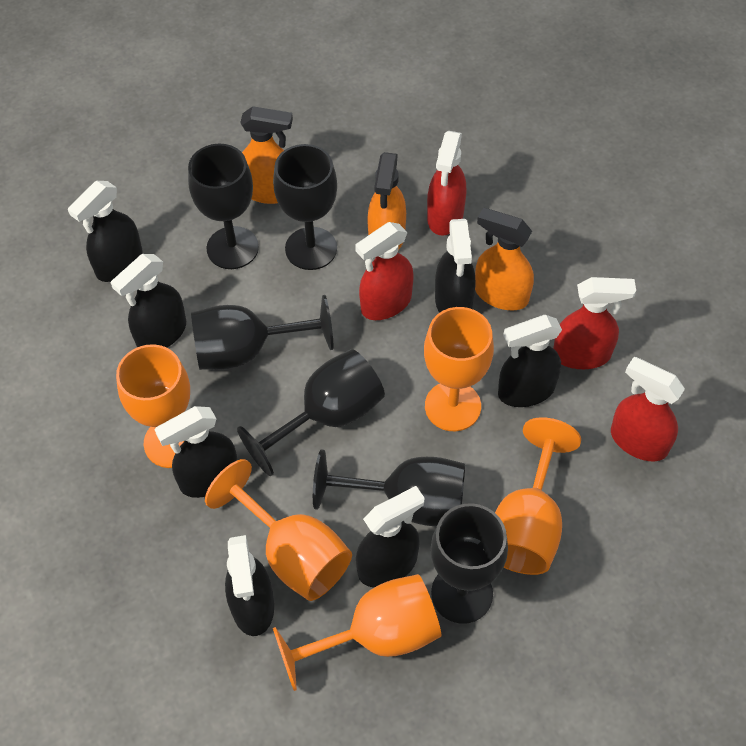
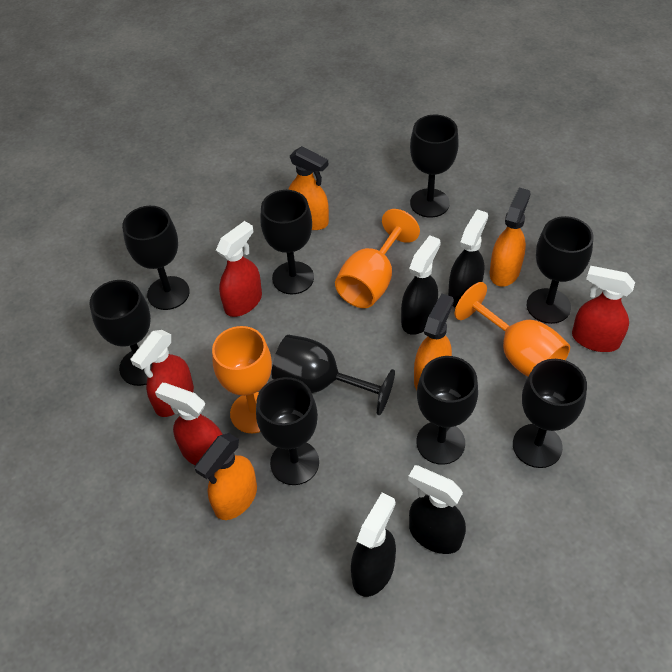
black goblet: 6 -> 9
black spray bottle: 7 -> 4
orange goblet: 5 -> 3
orange spray bottle: 3 -> 4

